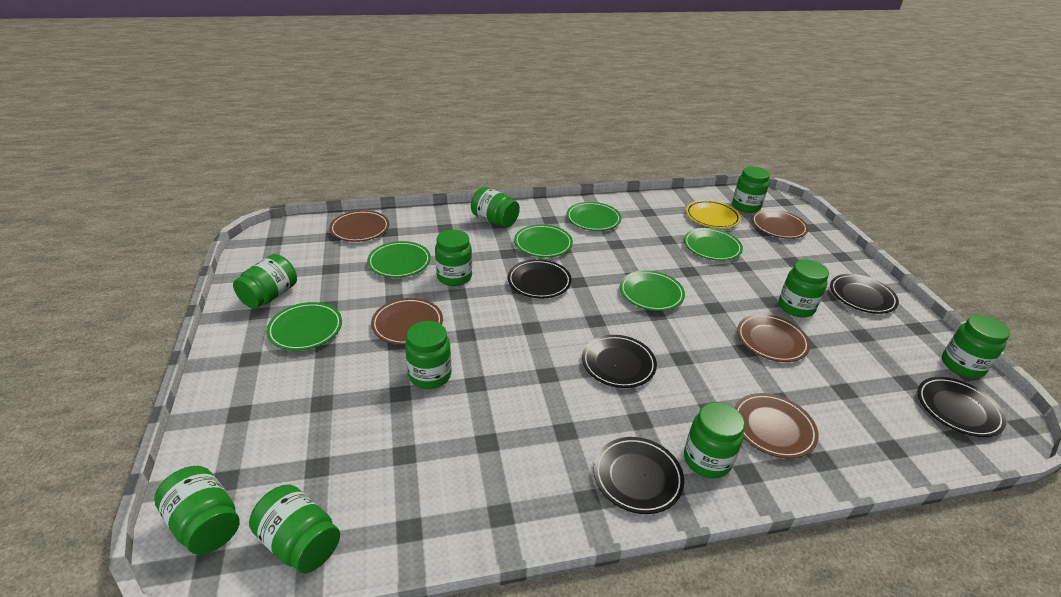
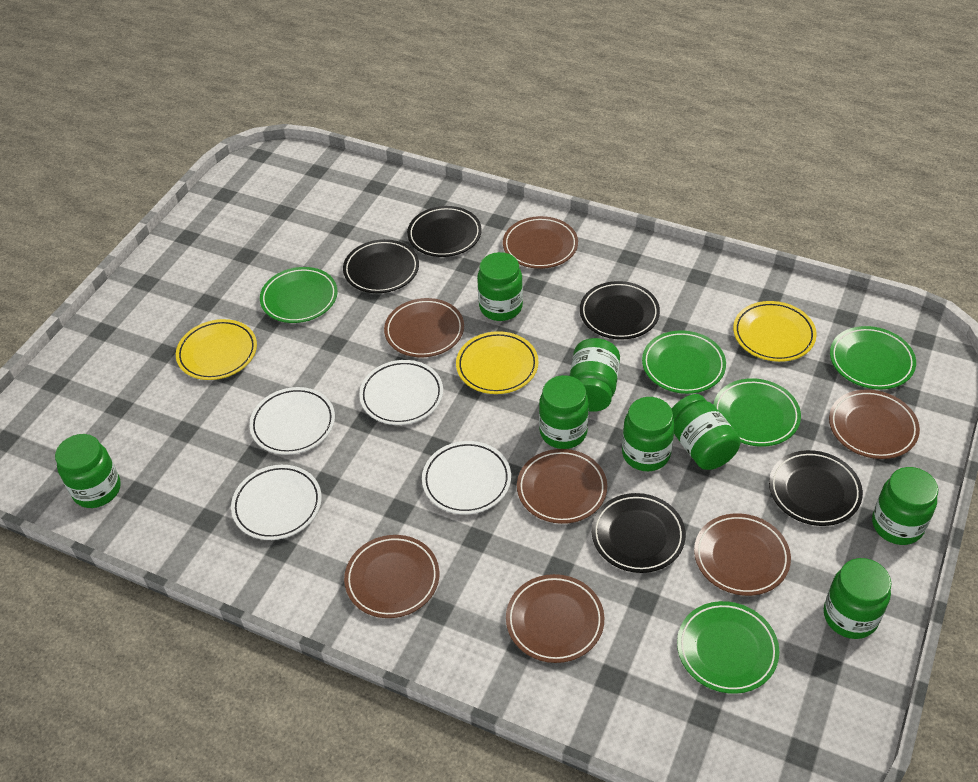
brown plate: 5 -> 7
green jar: 10 -> 8
green plate: 6 -> 5
white plate: 0 -> 4
yellow plate: 1 -> 3

